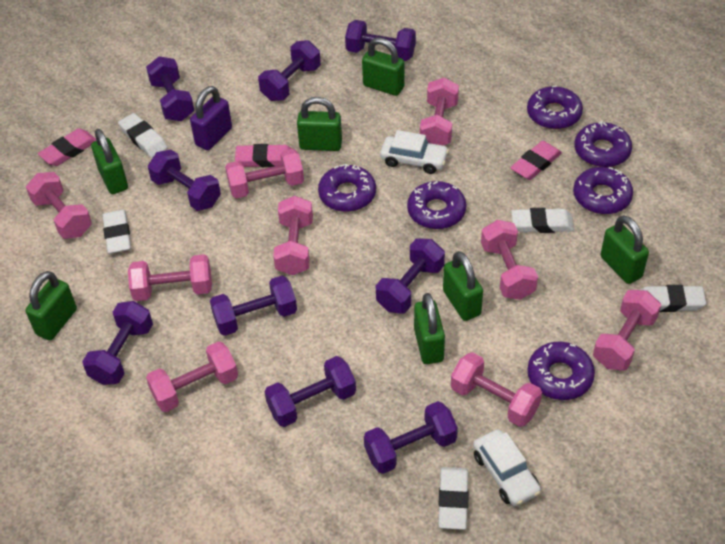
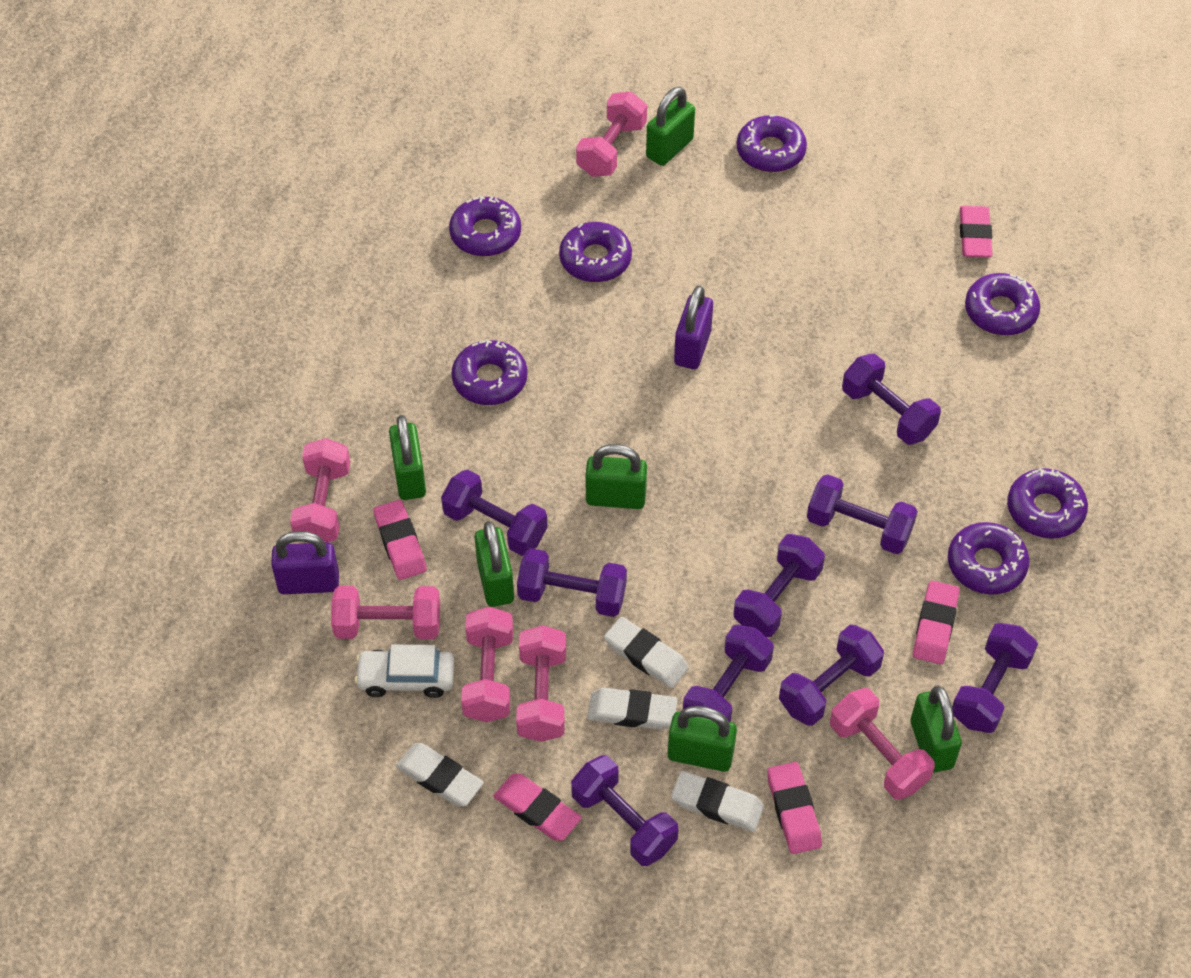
green padlock: 7 -> 6
pink dumbbell: 9 -> 6
pink eraser: 3 -> 5
purple donut: 6 -> 7
purple padlock: 1 -> 2
white car: 2 -> 1
white eraser: 5 -> 4

